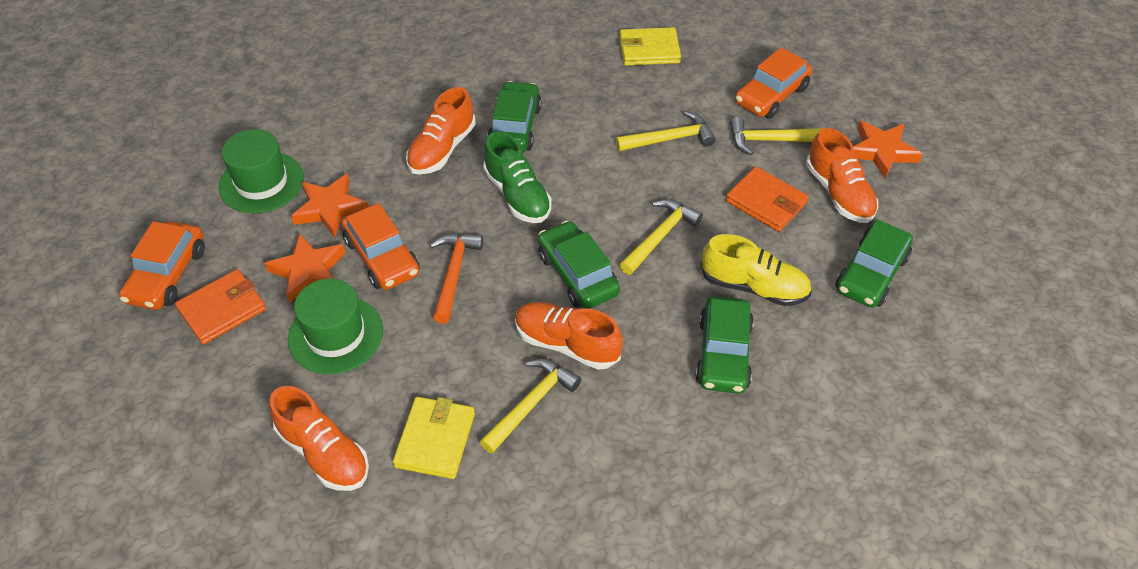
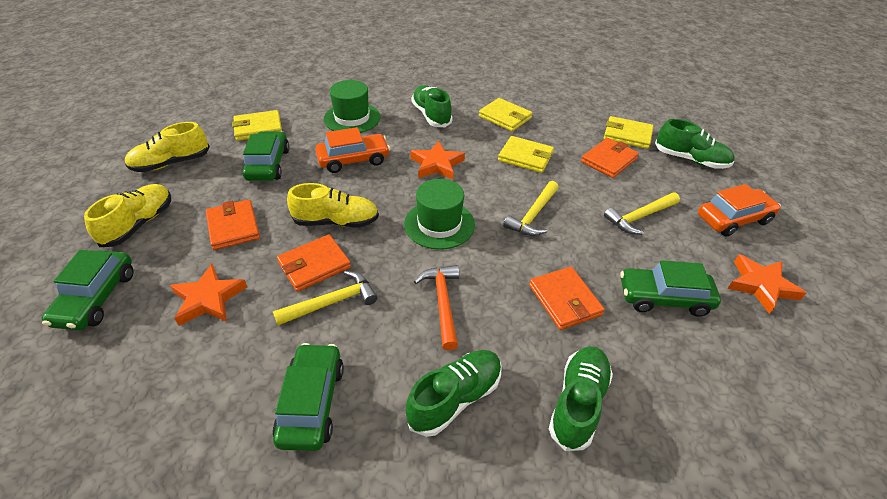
green shoe: 1 -> 4
orange car: 3 -> 2
orange shoe: 4 -> 0
orange wallet: 2 -> 4
yellow hammer: 4 -> 3
yellow shoe: 1 -> 3
yellow wallet: 2 -> 4

